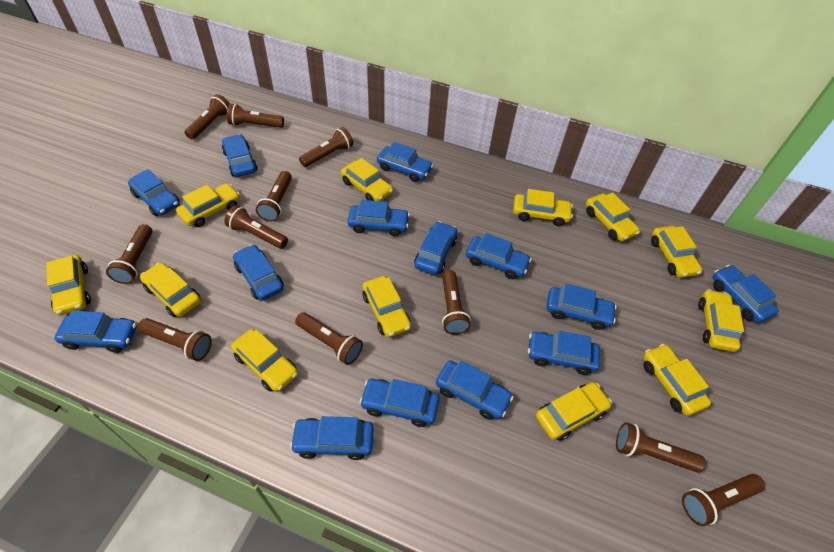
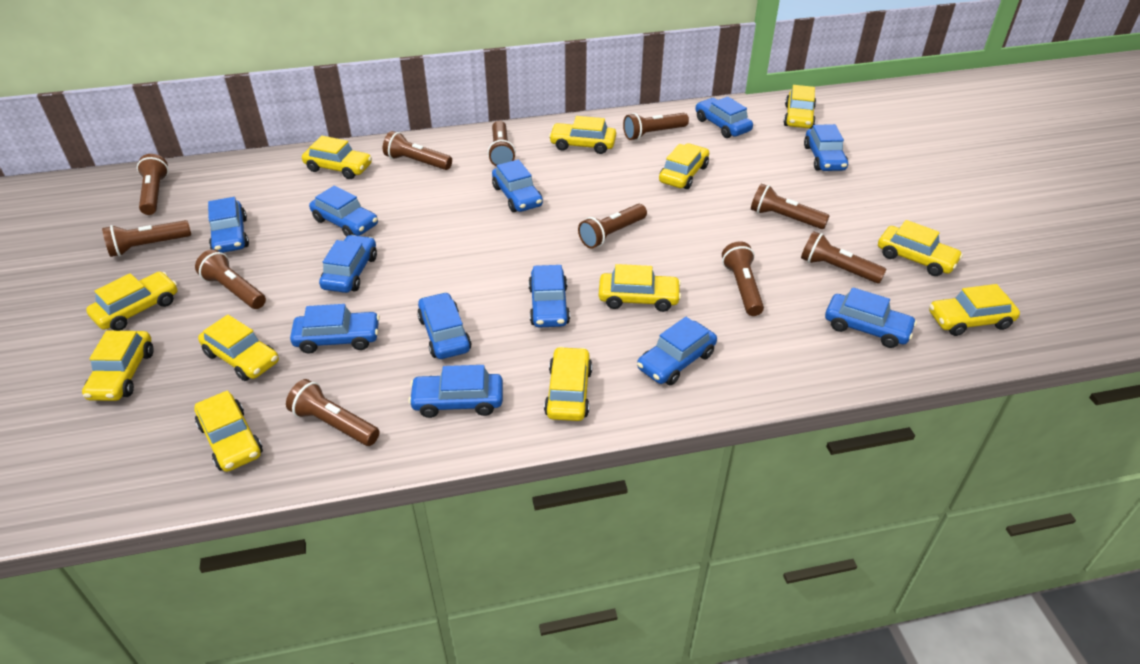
blue car: 14 -> 12

